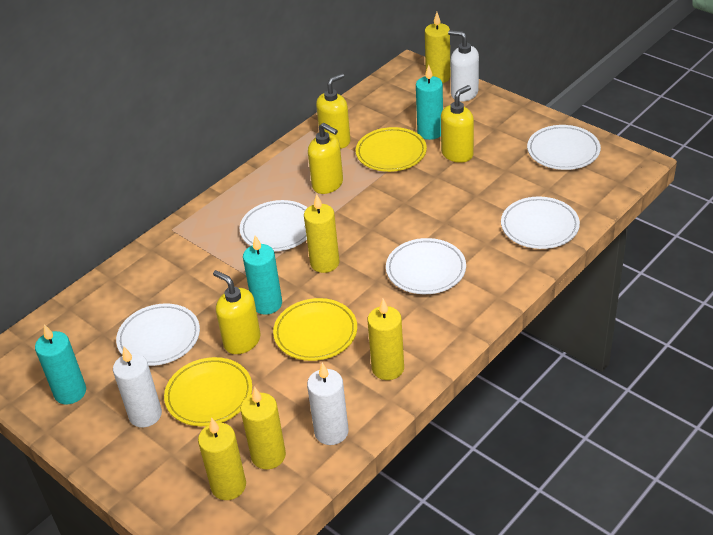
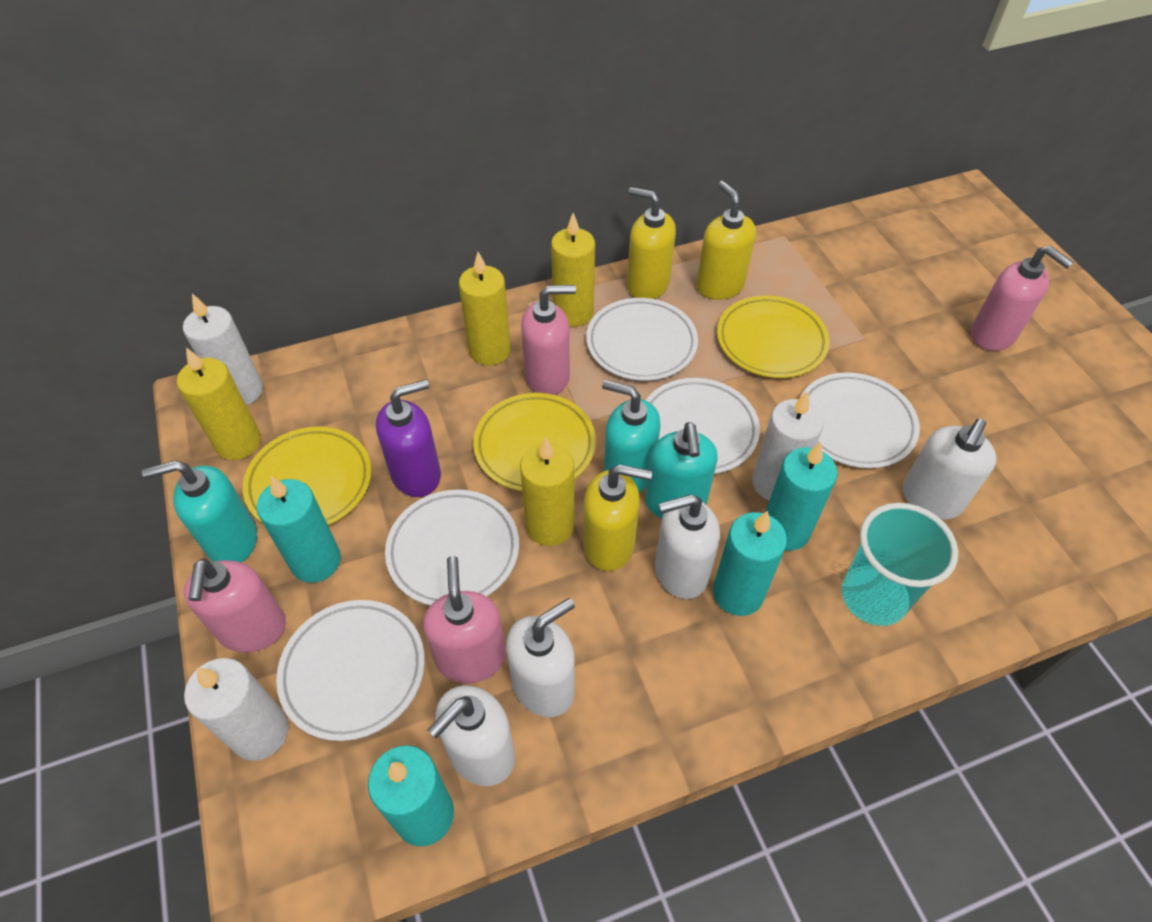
pink soap dispenser: 0 -> 4
purple soap dispenser: 0 -> 1
turquoise candle: 3 -> 4
turquoise cup: 0 -> 1
turquoise soap dispenser: 0 -> 3
white candle: 2 -> 3
white soap dispenser: 1 -> 4
yellow candle: 5 -> 4
yellow soap dispenser: 4 -> 3

